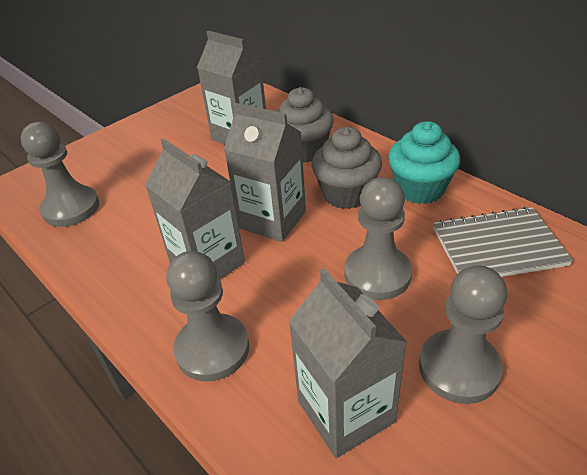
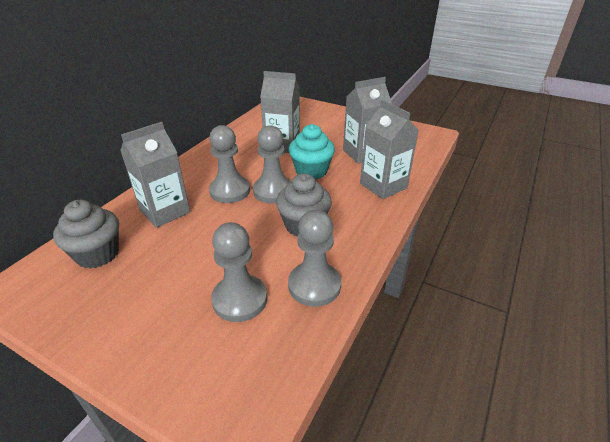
grey notebook: 1 -> 0

